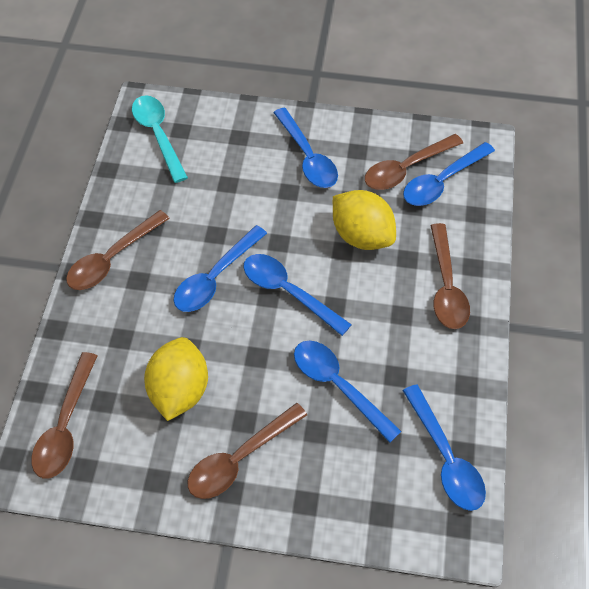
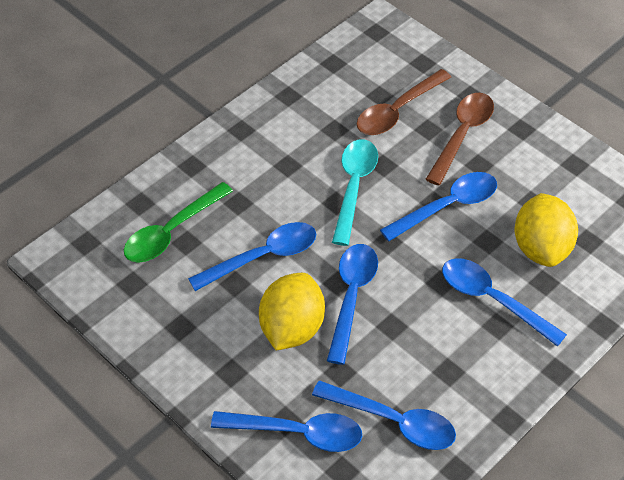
brown spoon: 5 -> 2
green spoon: 0 -> 1

